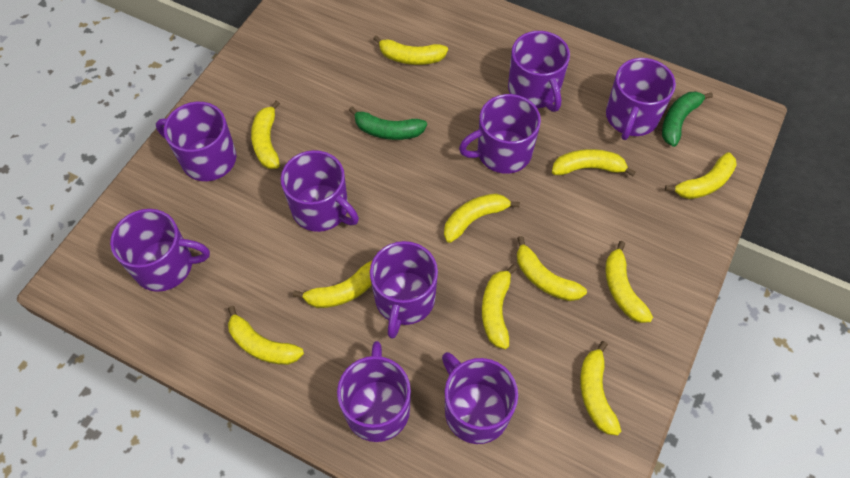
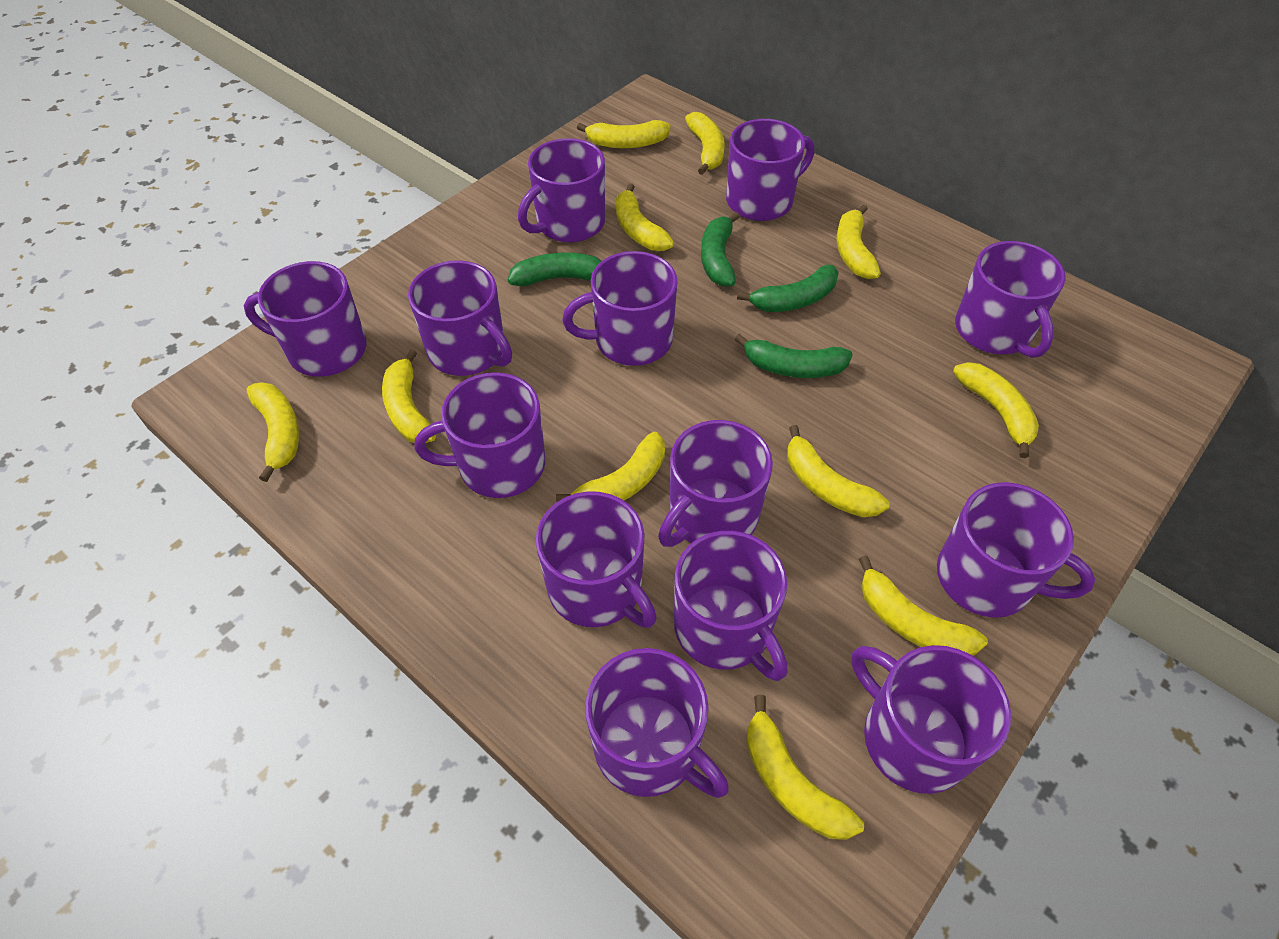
green banana: 2 -> 4
purple mug: 9 -> 13

